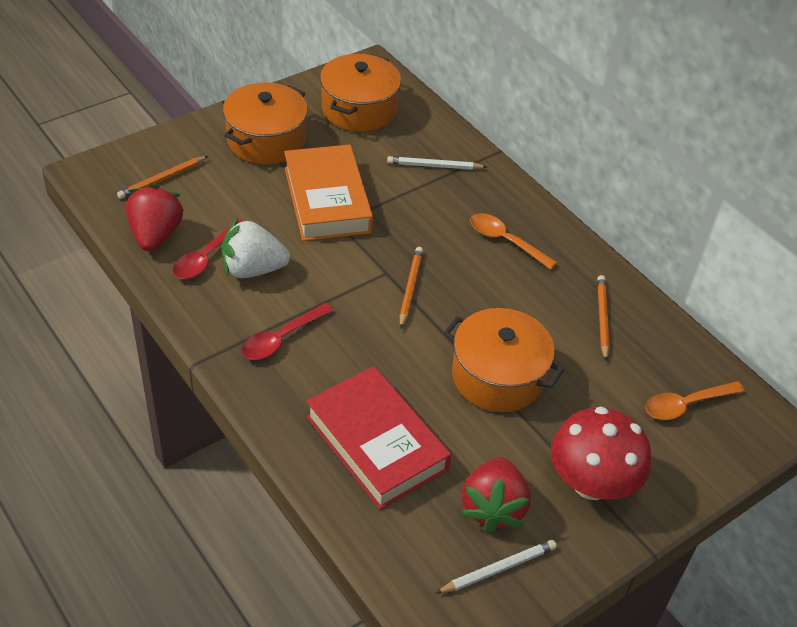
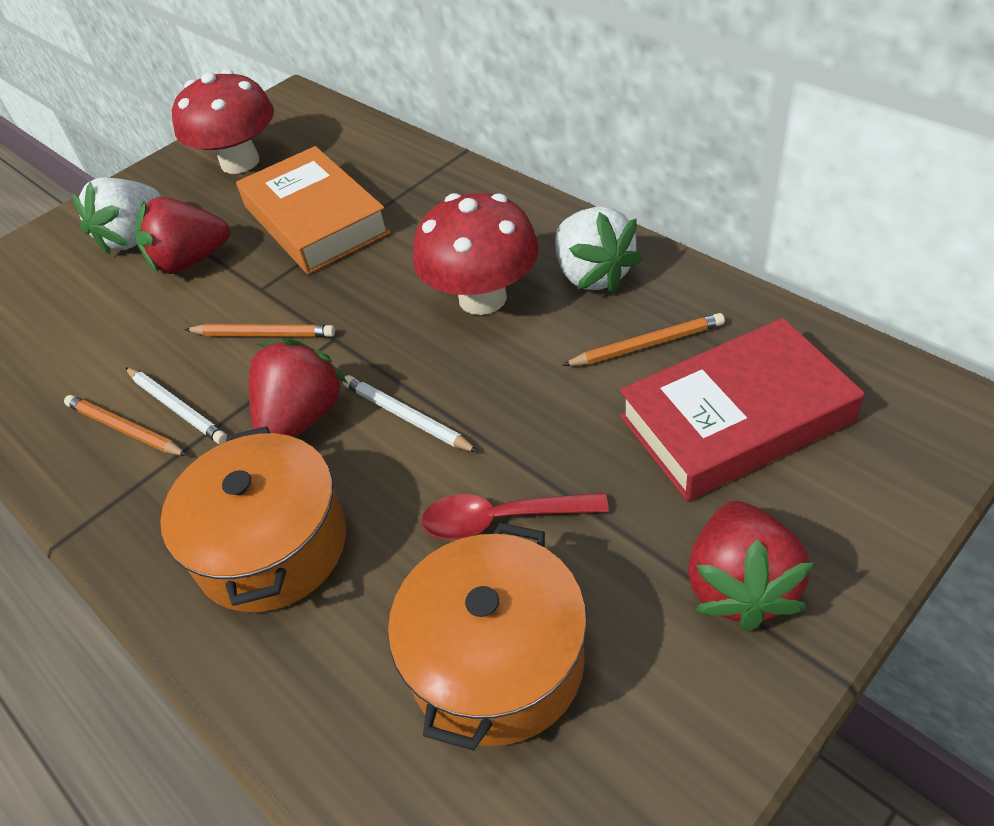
orange pot: 3 -> 2
orange spoon: 2 -> 0
red mushroom: 1 -> 2
red spoon: 2 -> 1
red strawberry: 2 -> 3
white strawberry: 1 -> 2

